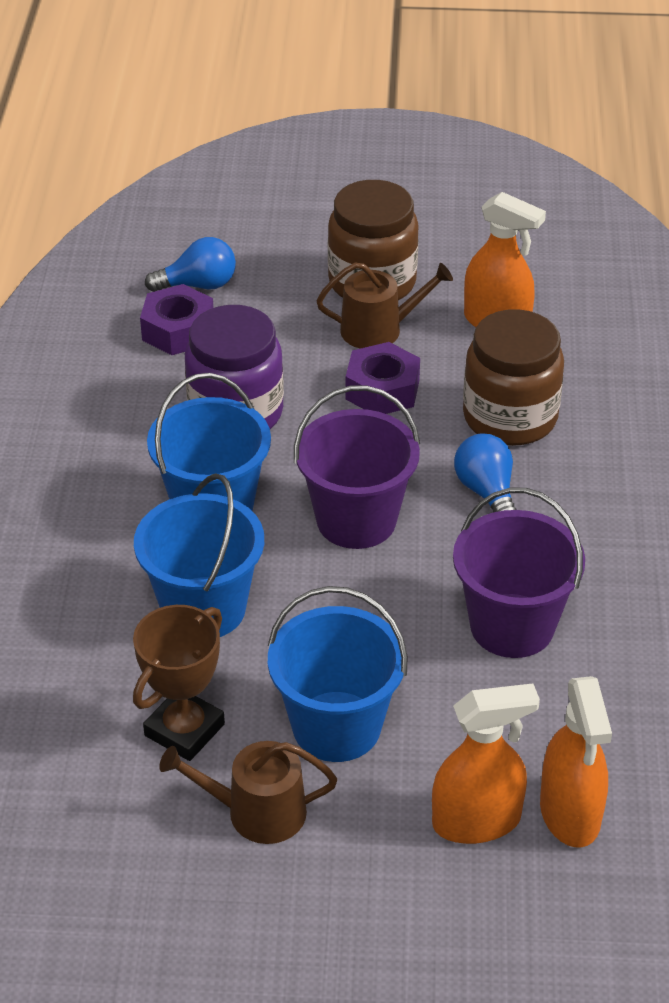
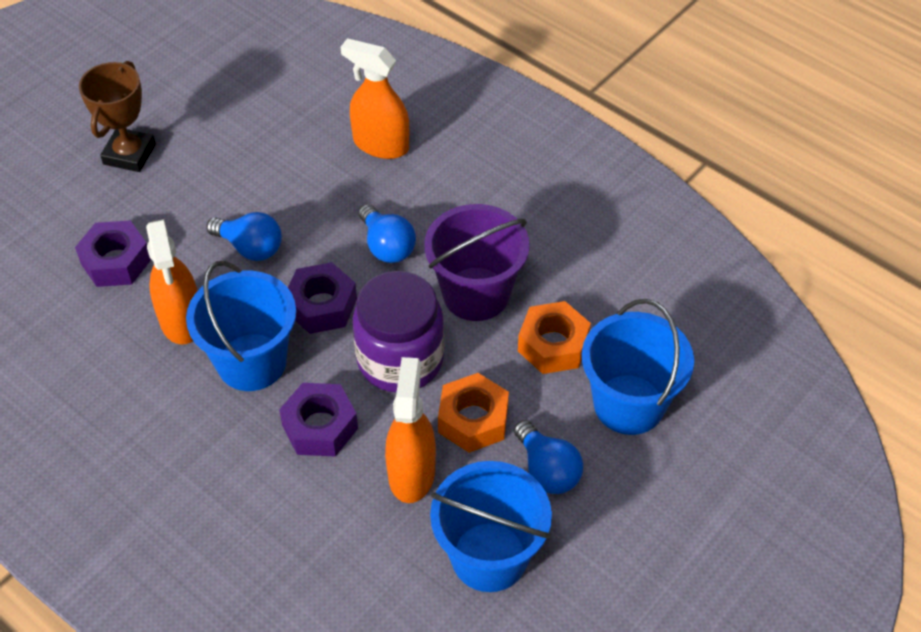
blue light bulb: 2 -> 3
brown jar: 2 -> 0
brown watering can: 2 -> 0
orange nut: 0 -> 2
purple bucket: 2 -> 1
purple nut: 2 -> 3

